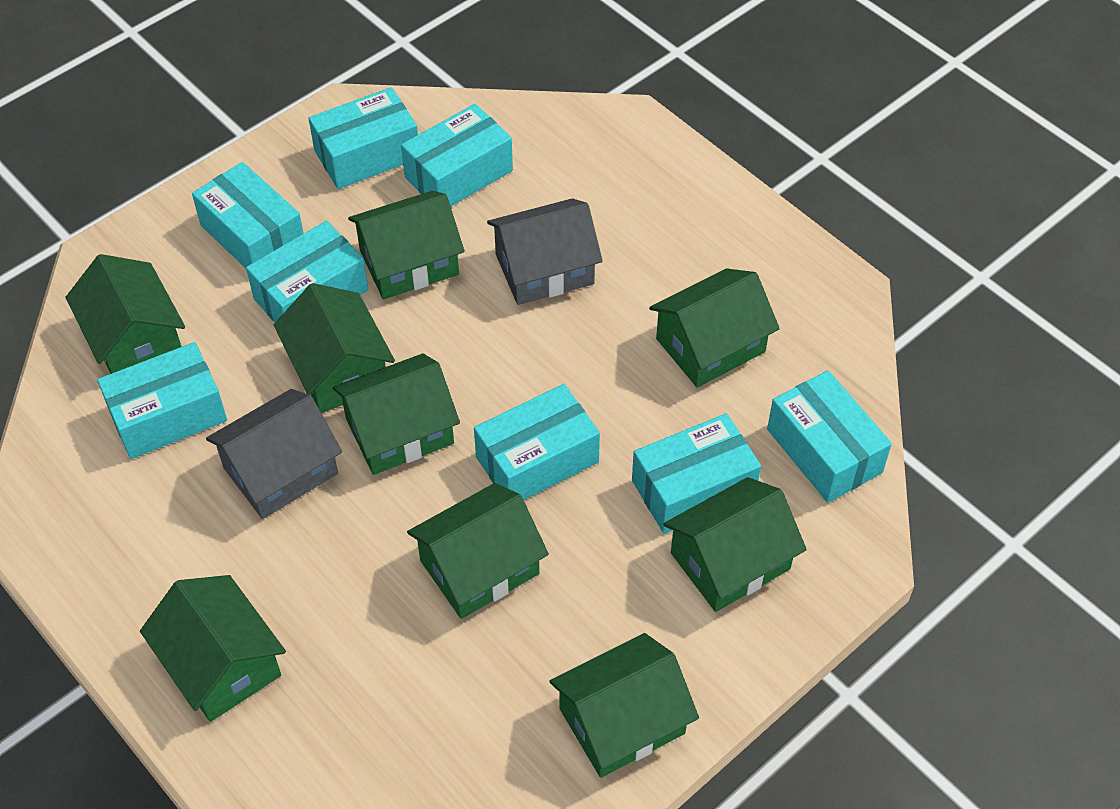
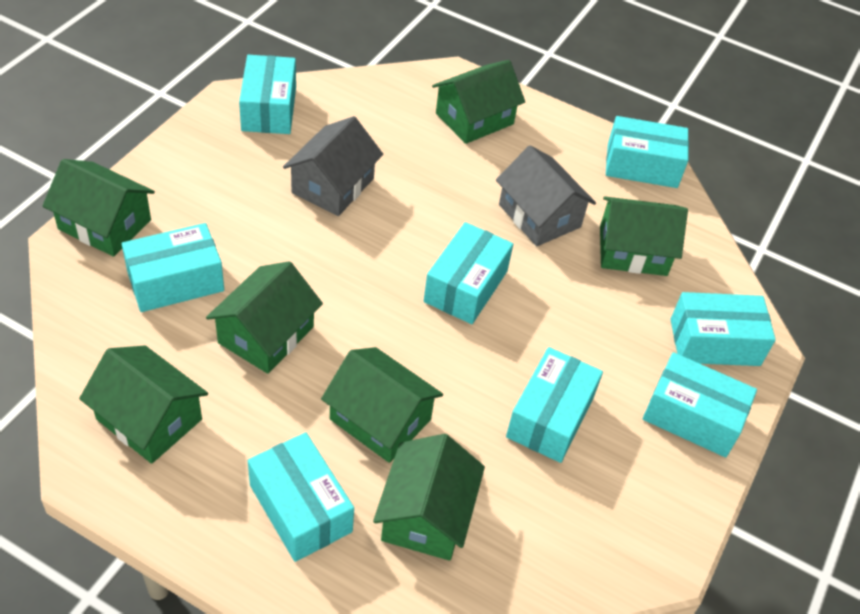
green house: 9 -> 7

